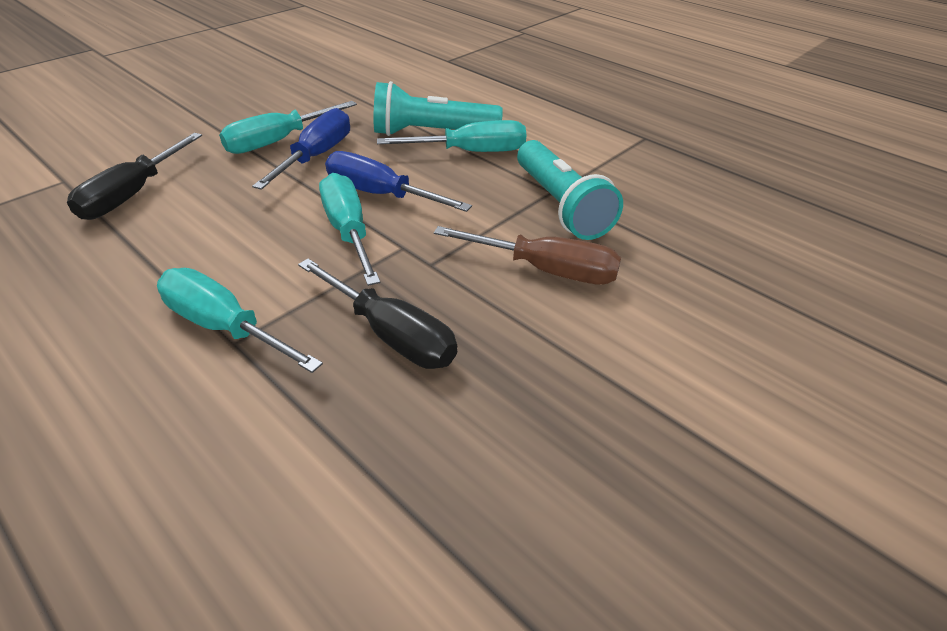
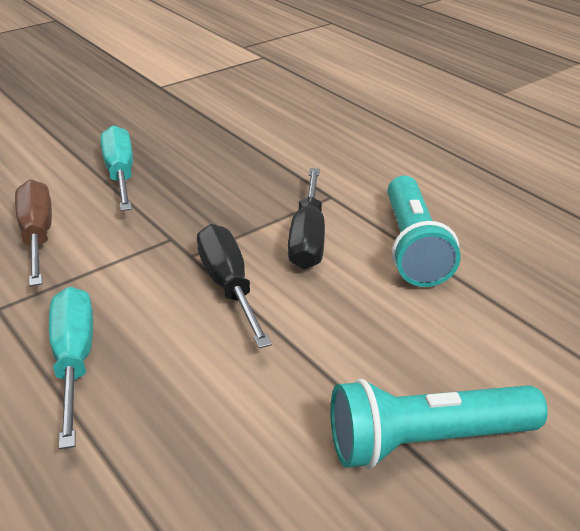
blue screwdriver: 2 -> 0
turquoise screwdriver: 4 -> 2

